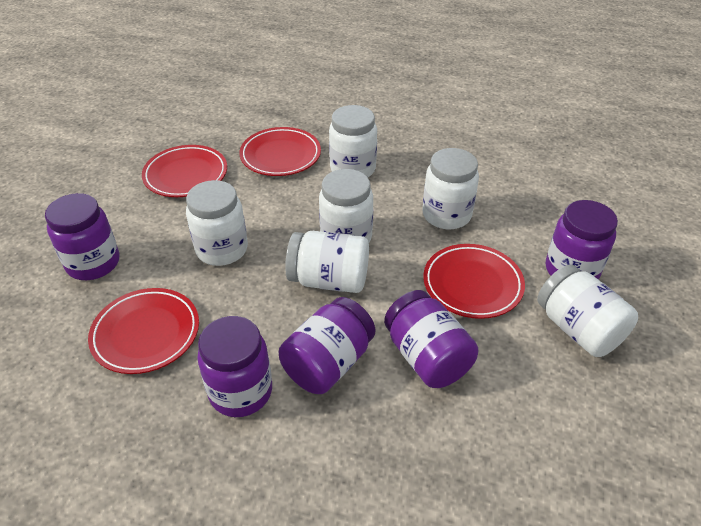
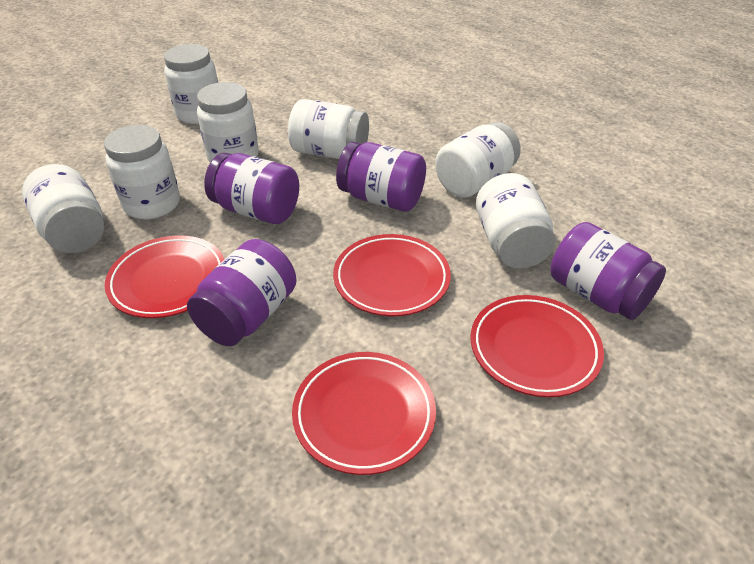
purple jar: 5 -> 4
white jar: 6 -> 7

